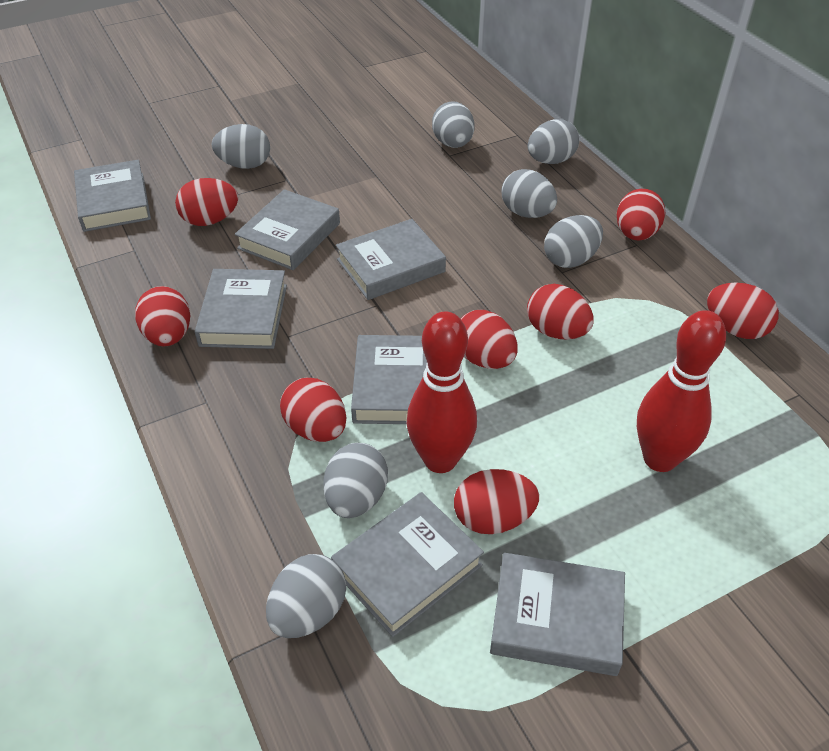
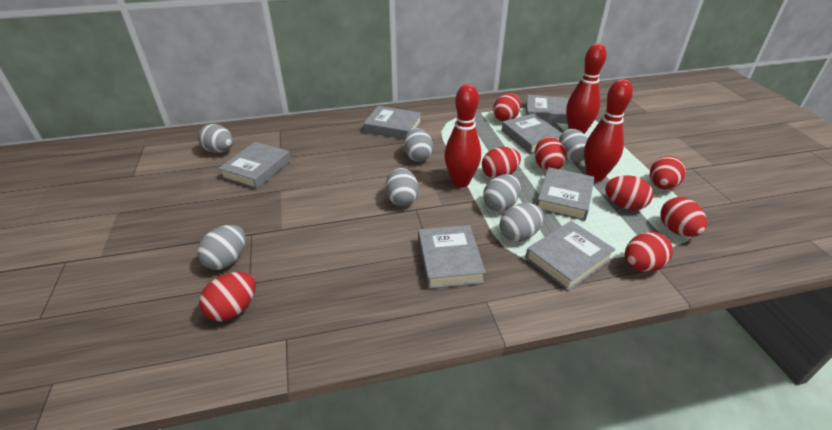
red bowling pin: 2 -> 3

